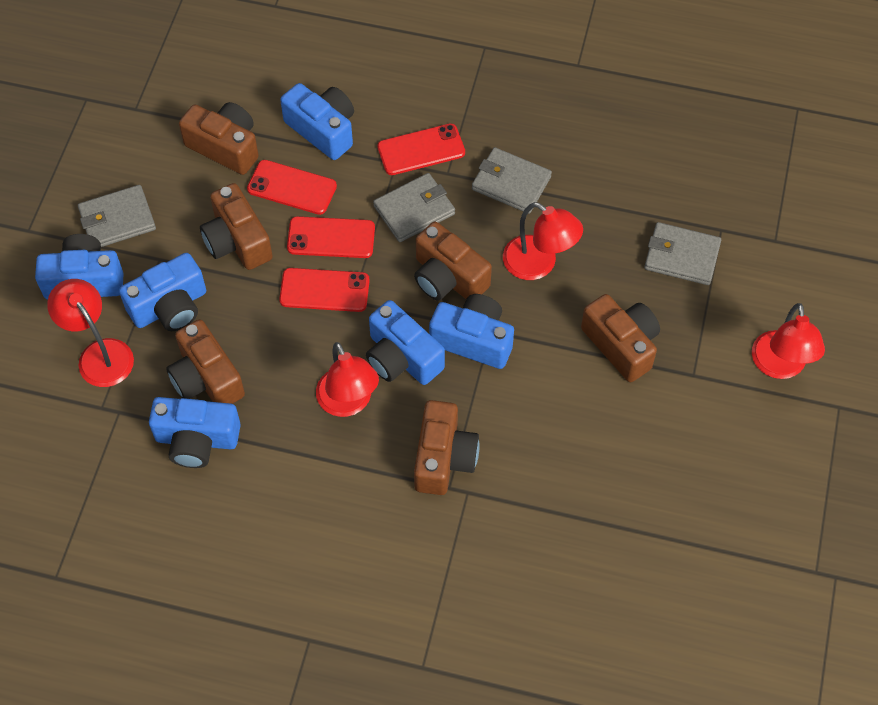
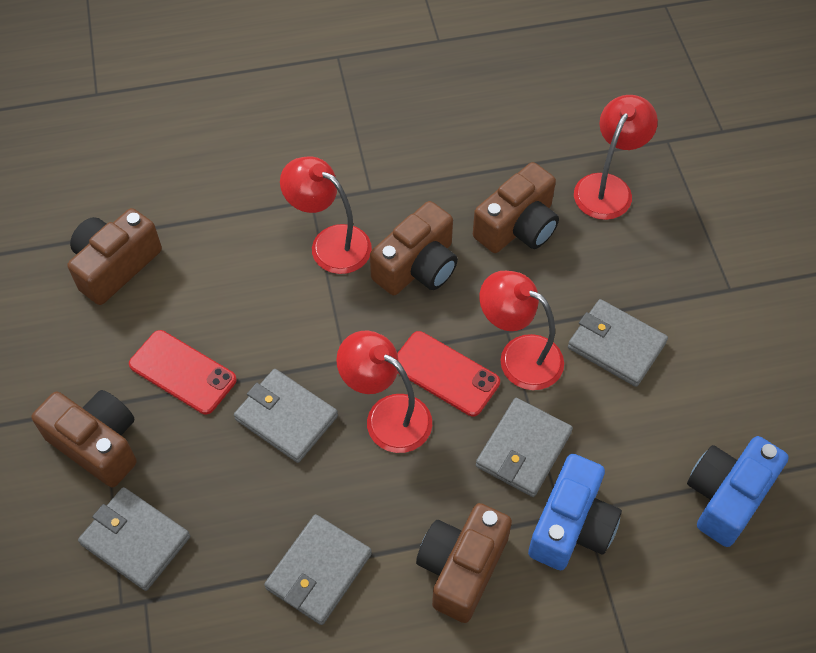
blue camera: 6 -> 2
brown camera: 6 -> 5
grey wallet: 4 -> 5
red phone: 4 -> 2

